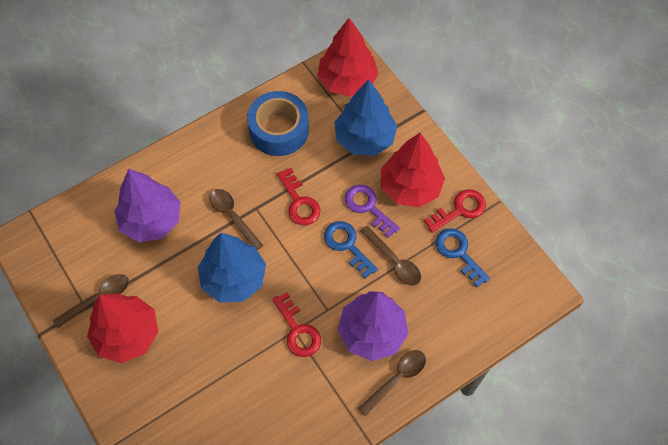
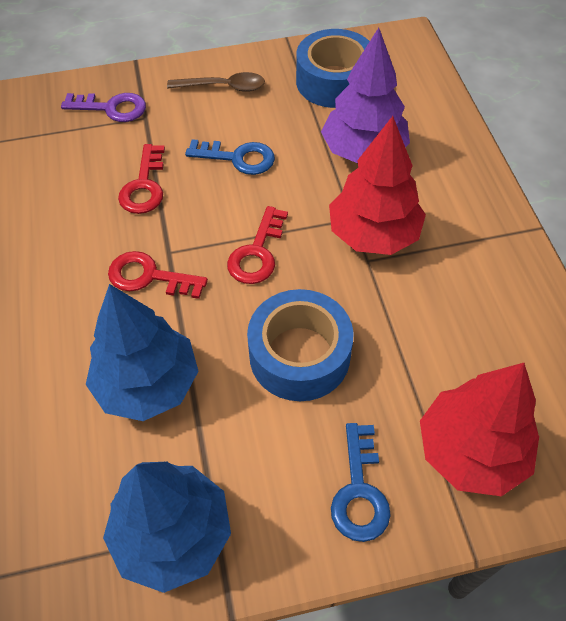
blue tape: 1 -> 2
brown spoon: 4 -> 1
purple tree: 2 -> 1
red tree: 3 -> 2

